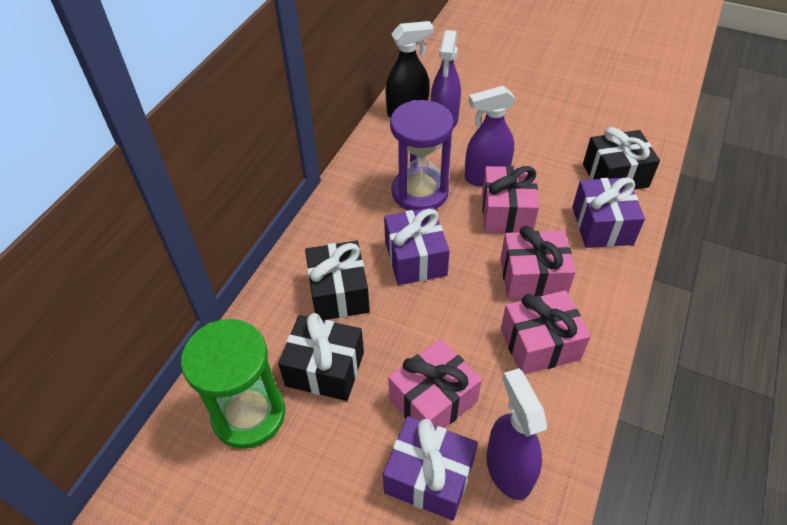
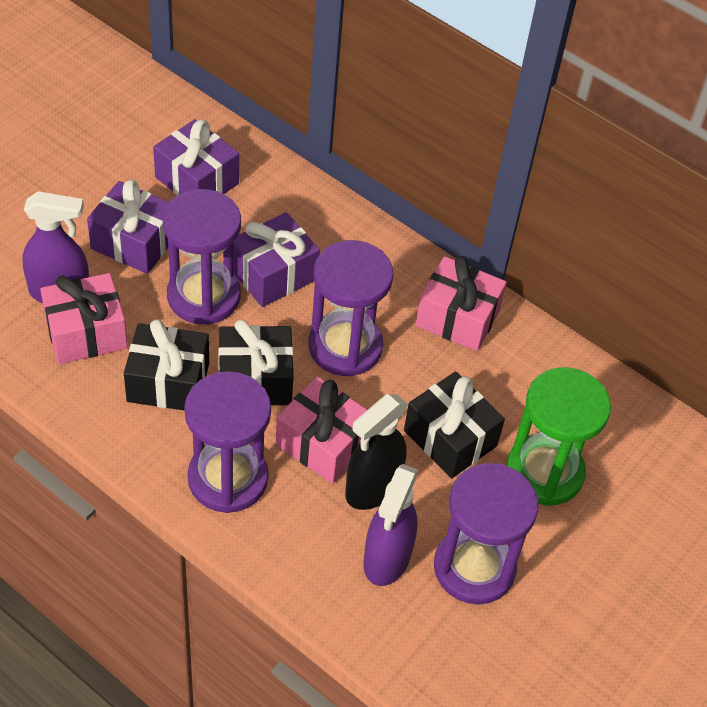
pink gift: 4 -> 3
purple hourglass: 1 -> 4
purple spray bottle: 3 -> 2

